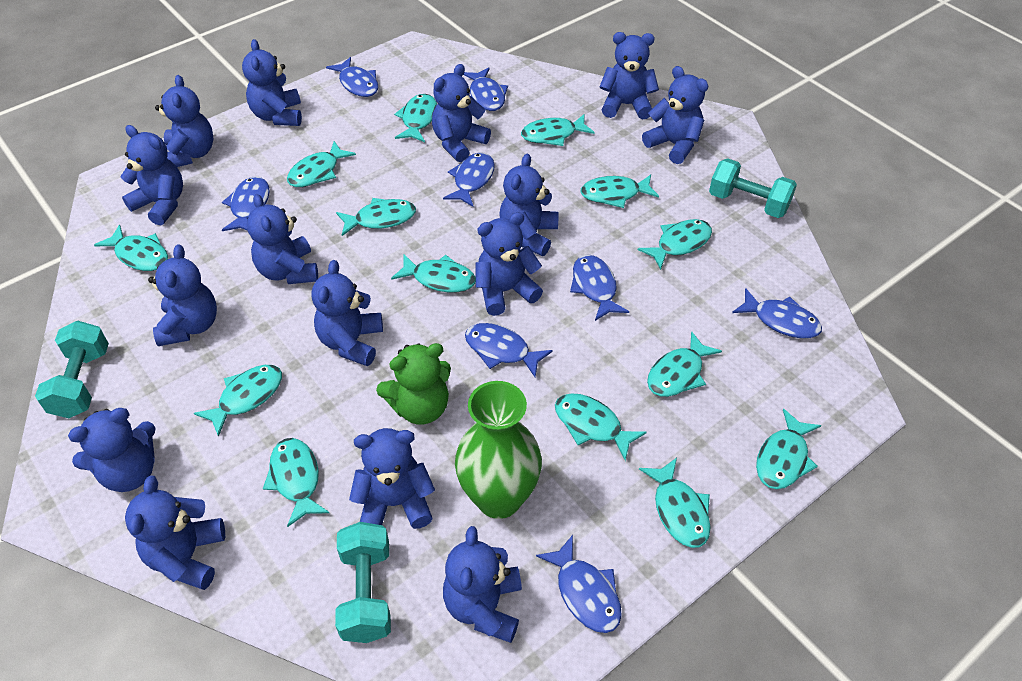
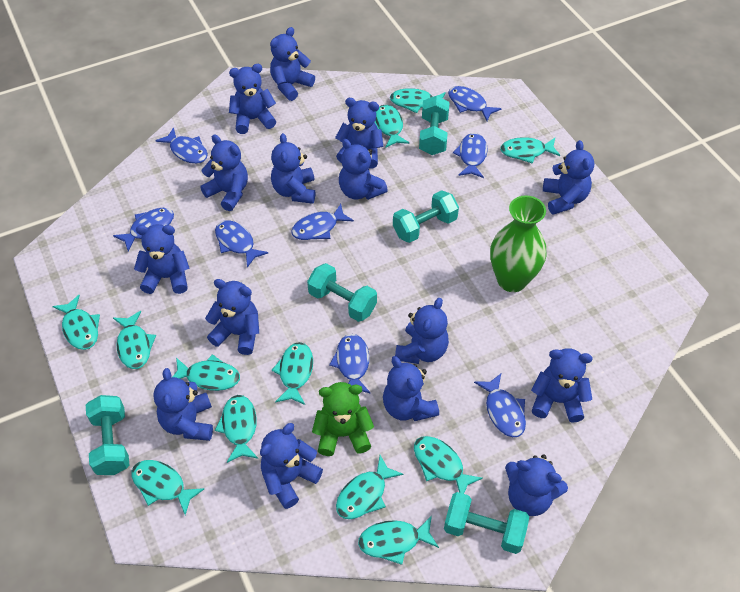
turquoise dumbbell: 3 -> 5
turquoise fish: 14 -> 12

